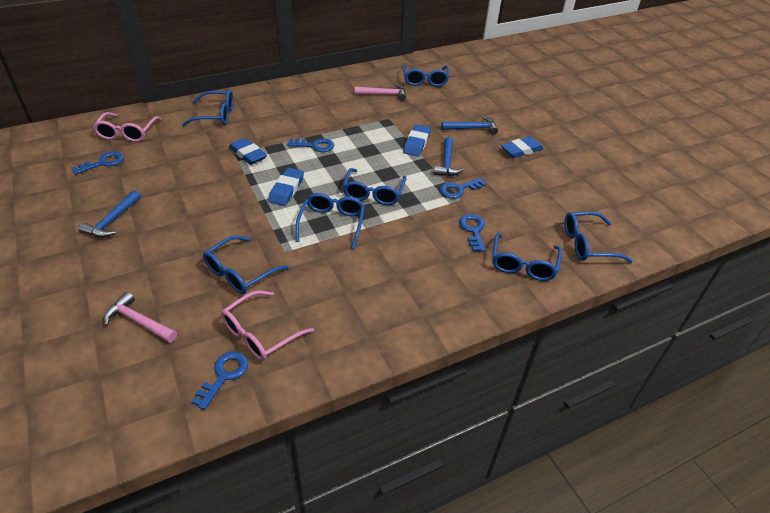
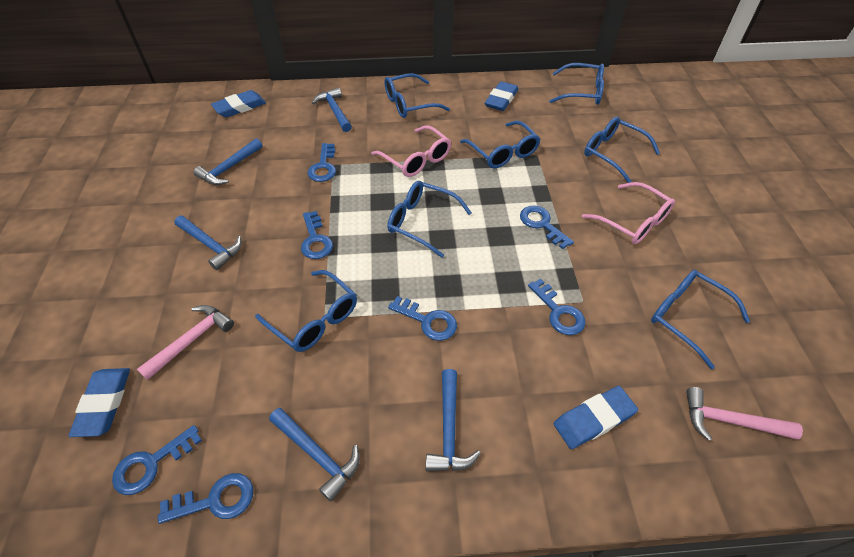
blue hammer: 3 -> 5
blue key: 5 -> 7

